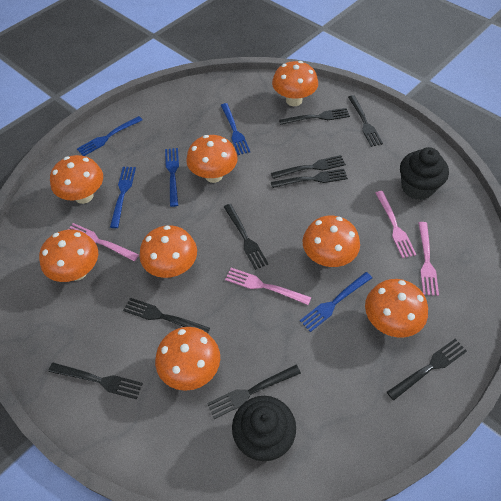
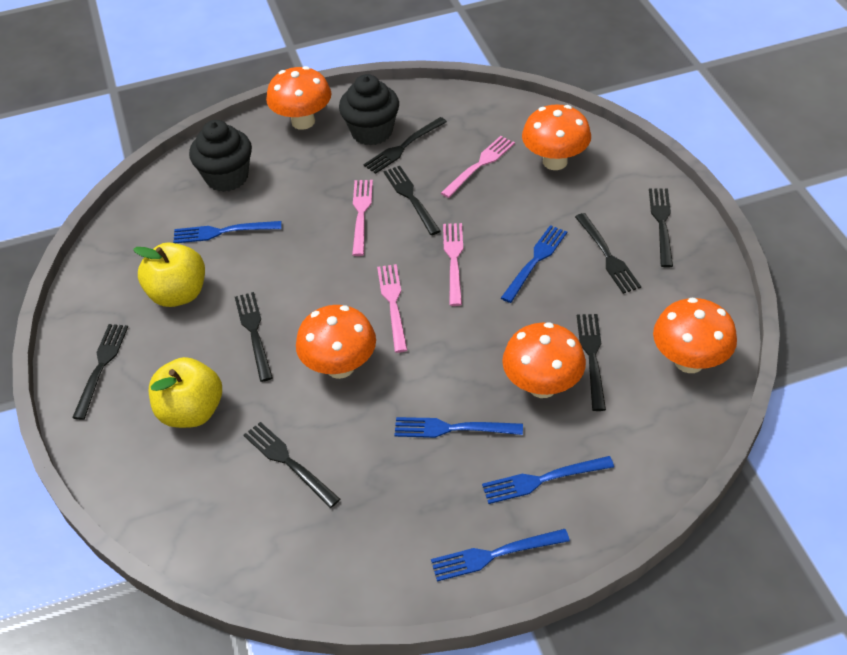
black fork: 9 -> 8
orange mushroom: 8 -> 5
yellow apple: 0 -> 2

